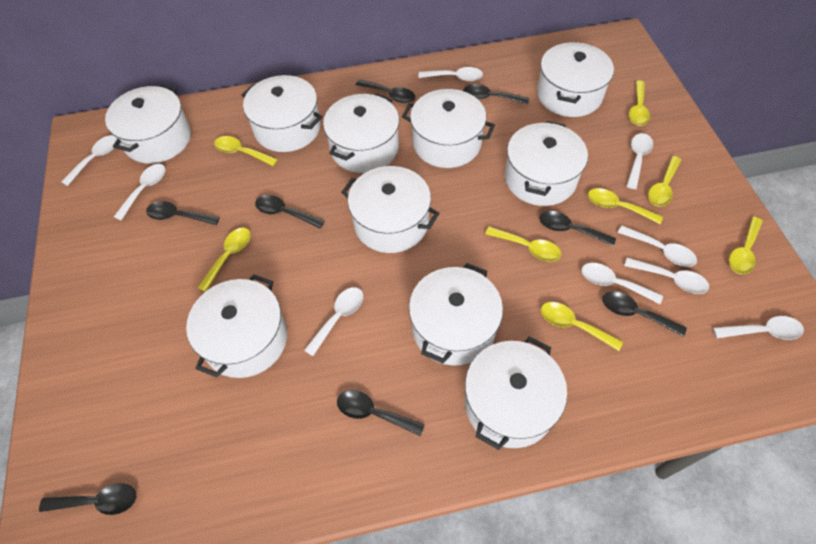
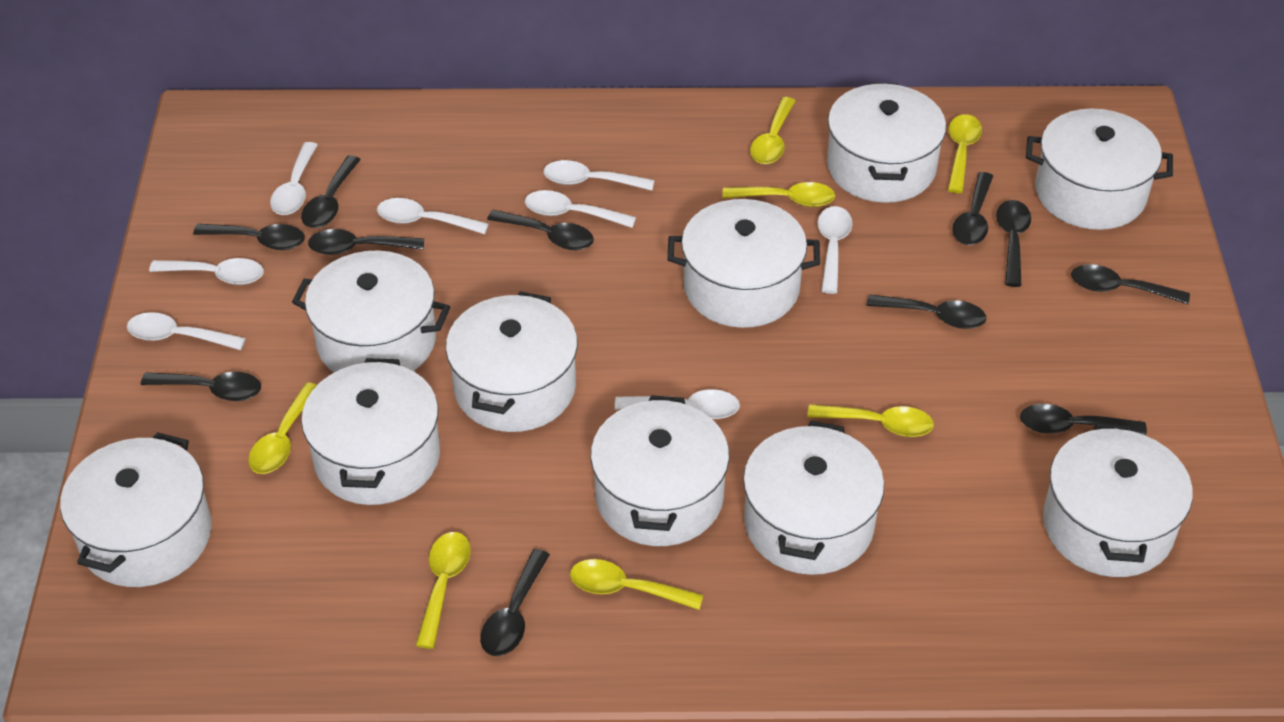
black spoon: 8 -> 11
white spoon: 9 -> 8
yellow spoon: 8 -> 7

